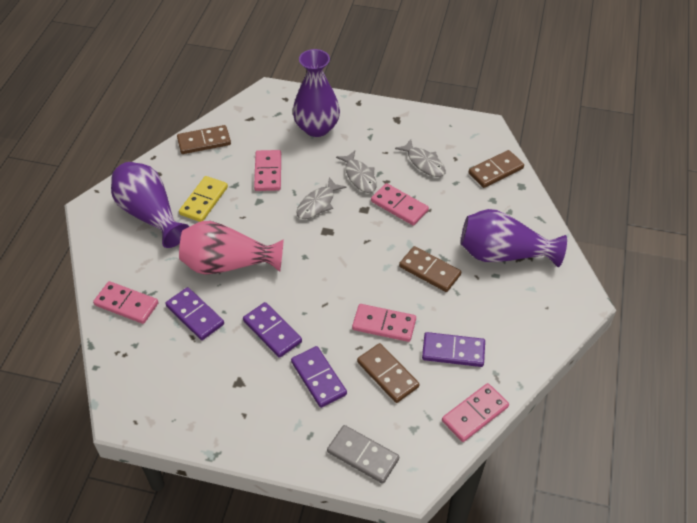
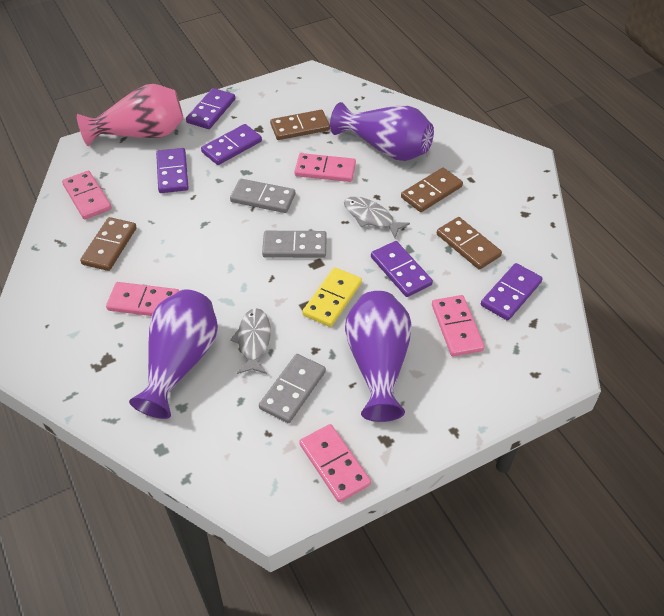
grey domino: 1 -> 3
grey fish: 3 -> 2
purple domino: 4 -> 5

